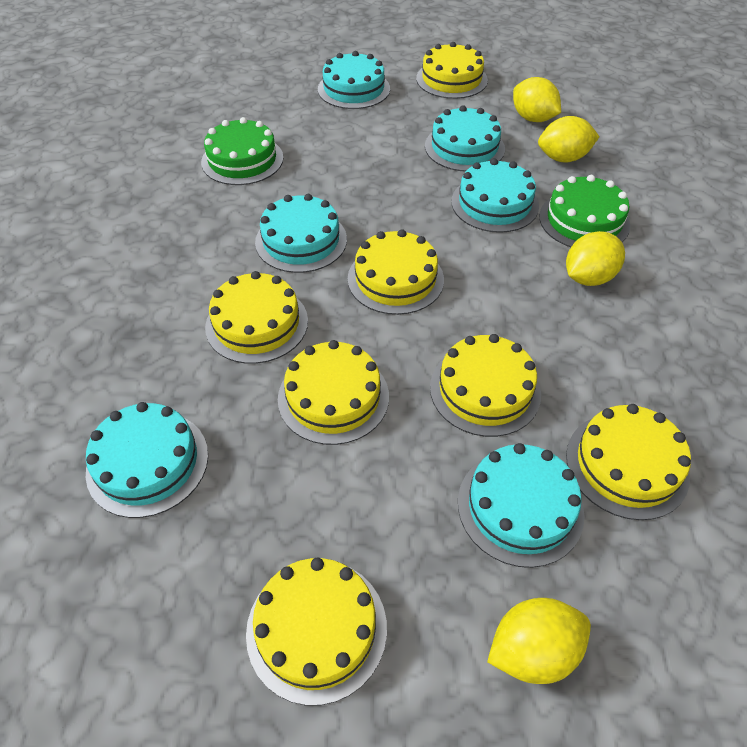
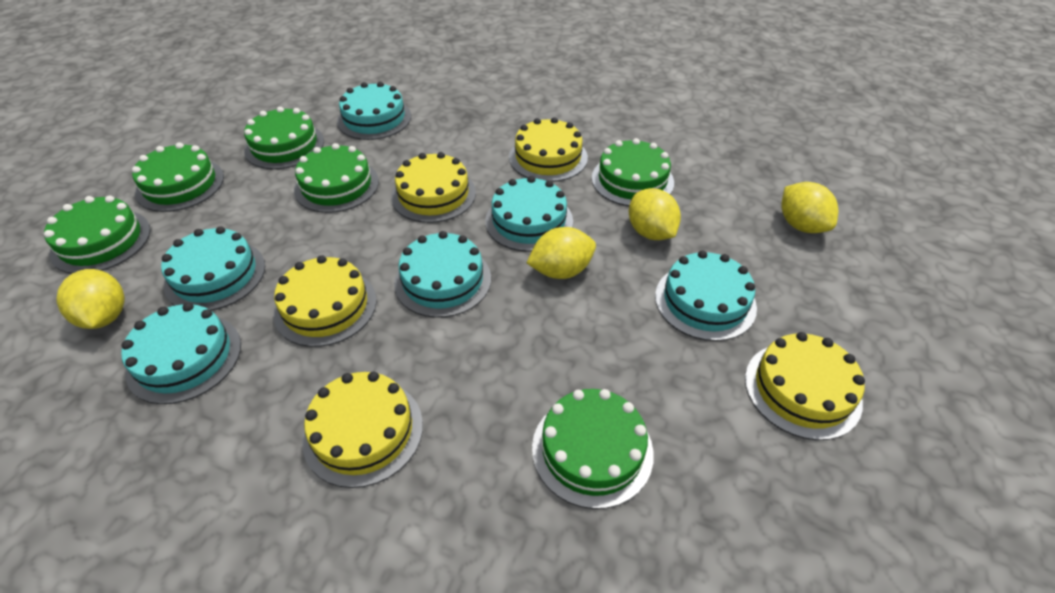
green cake: 2 -> 6
yellow cake: 7 -> 5

